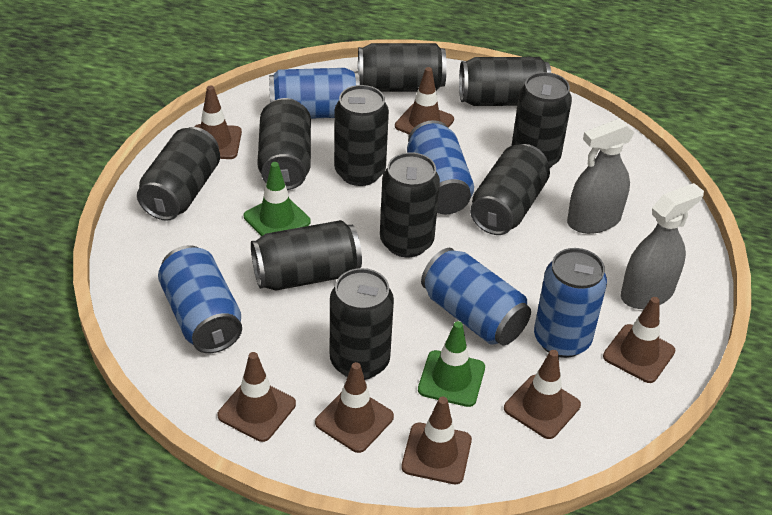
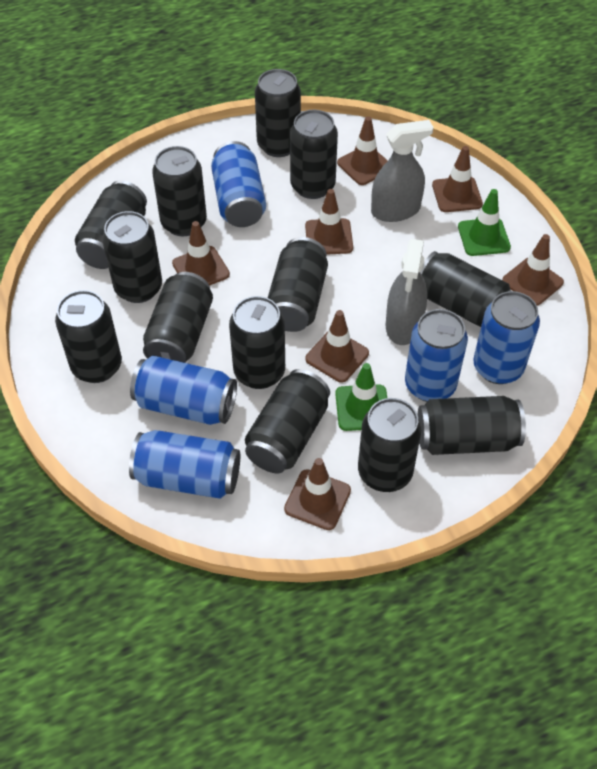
black can: 10 -> 13

